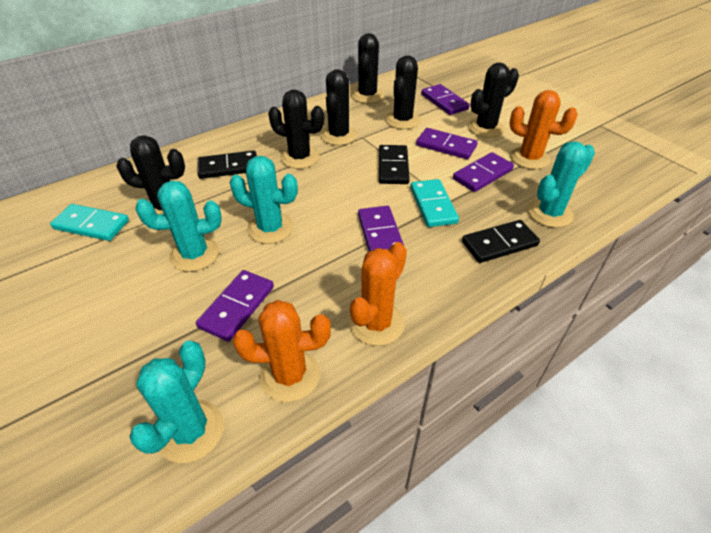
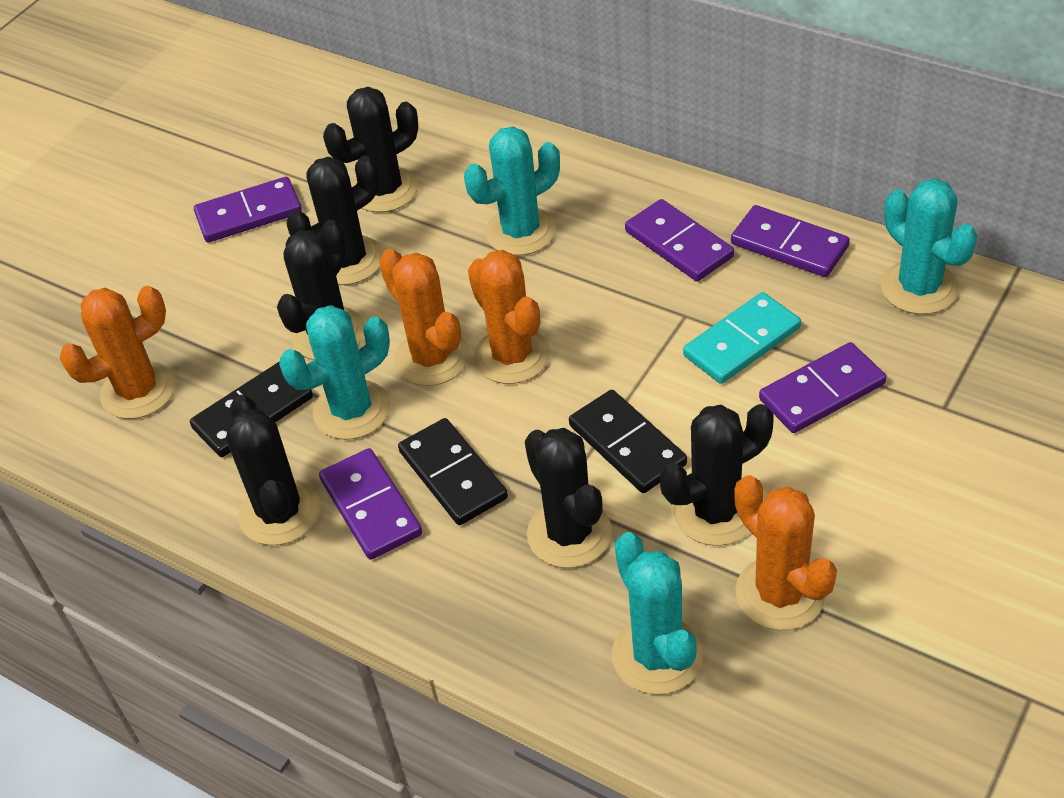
orange cactus: 3 -> 4
turquoise domino: 2 -> 1

